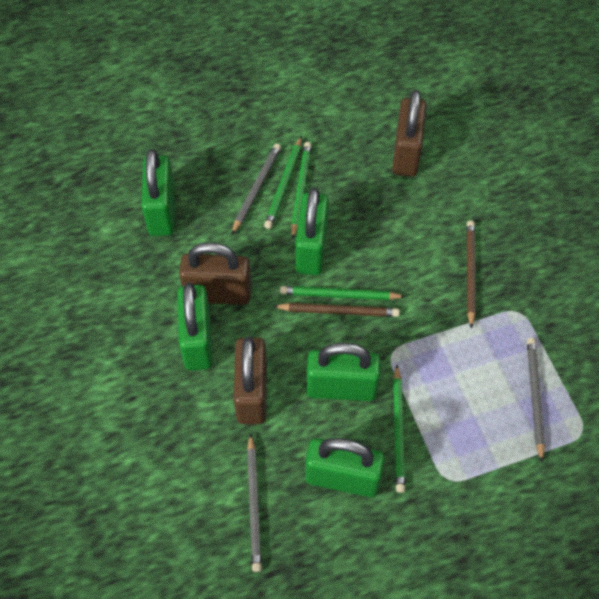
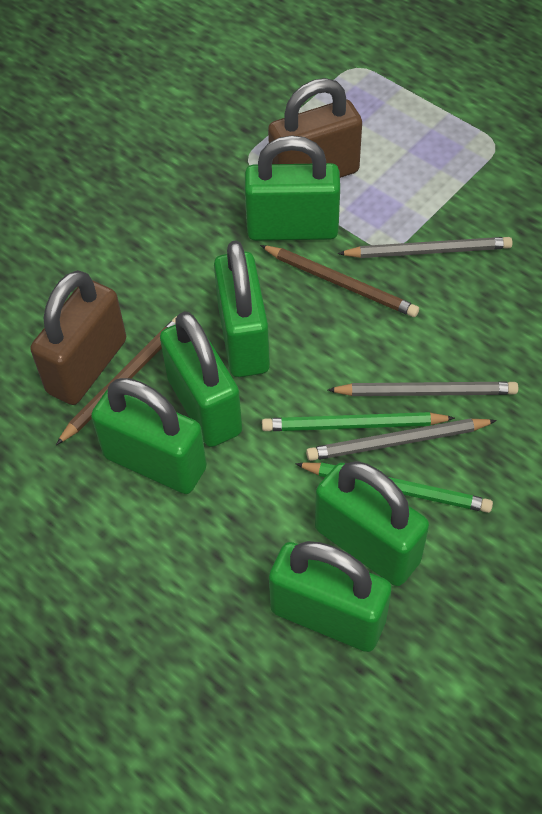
brown padlock: 3 -> 2
green padlock: 5 -> 6
green pencil: 4 -> 2

